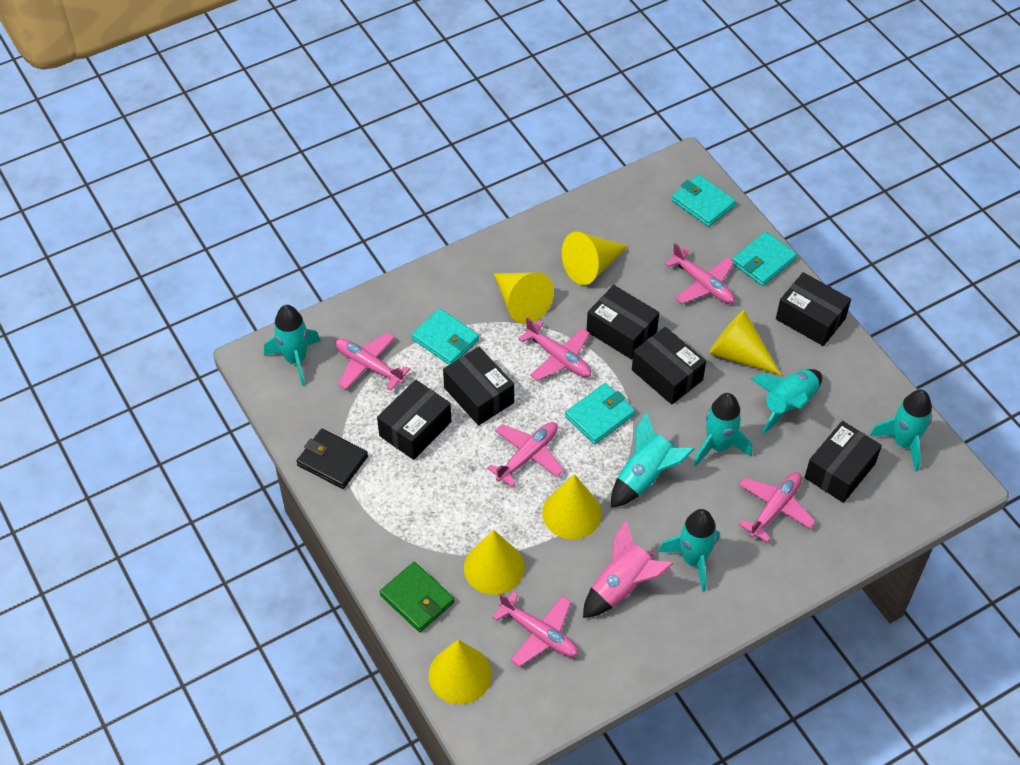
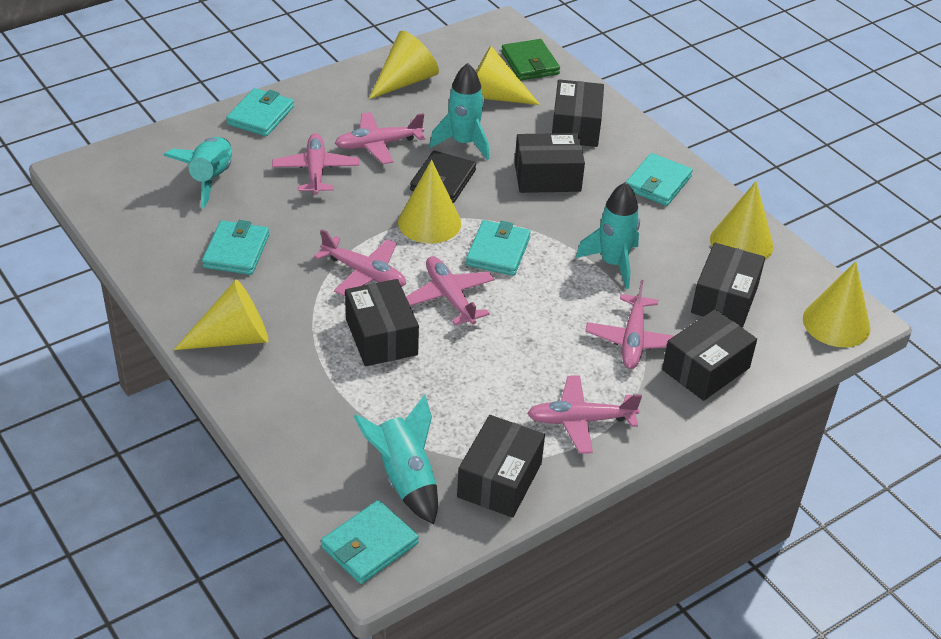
pink rocket: 1 -> 0
turquoise rocket: 6 -> 4
turquoise wallet: 4 -> 5

